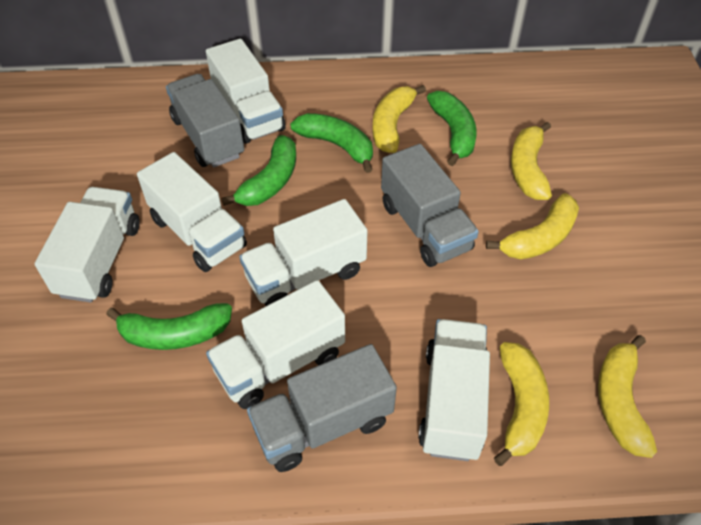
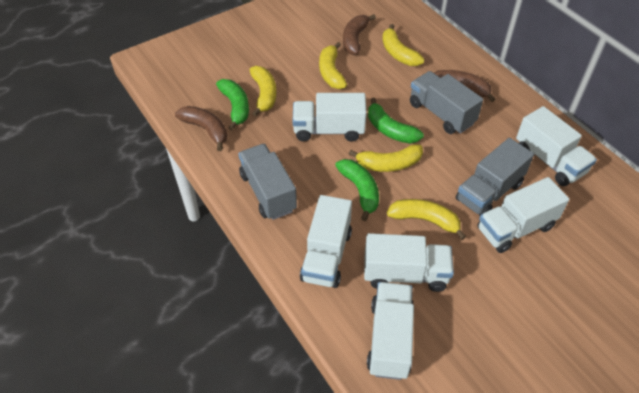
brown banana: 0 -> 3
green banana: 4 -> 3

